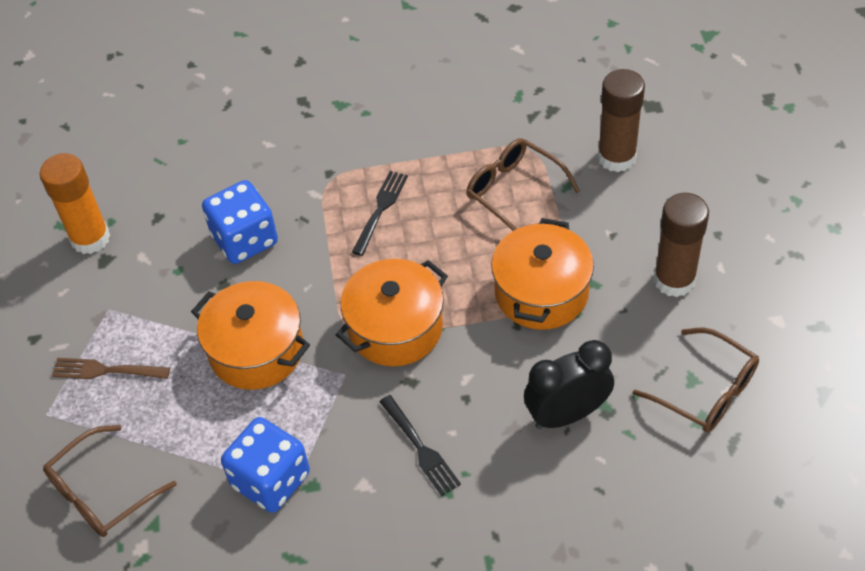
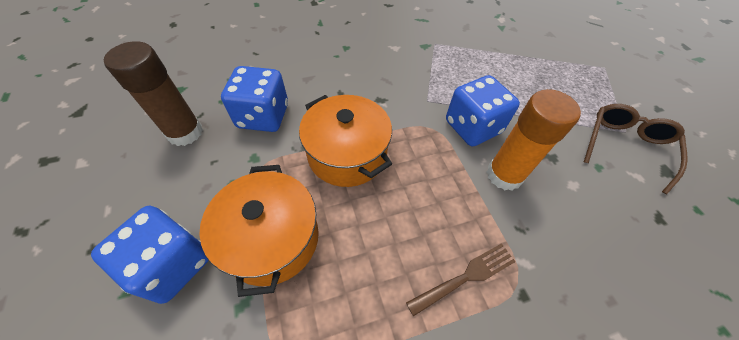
black clock: 1 -> 0
black fork: 2 -> 0
blue dice: 2 -> 3
brown glasses: 3 -> 1
brown glue stick: 2 -> 1
orange pot: 3 -> 2

